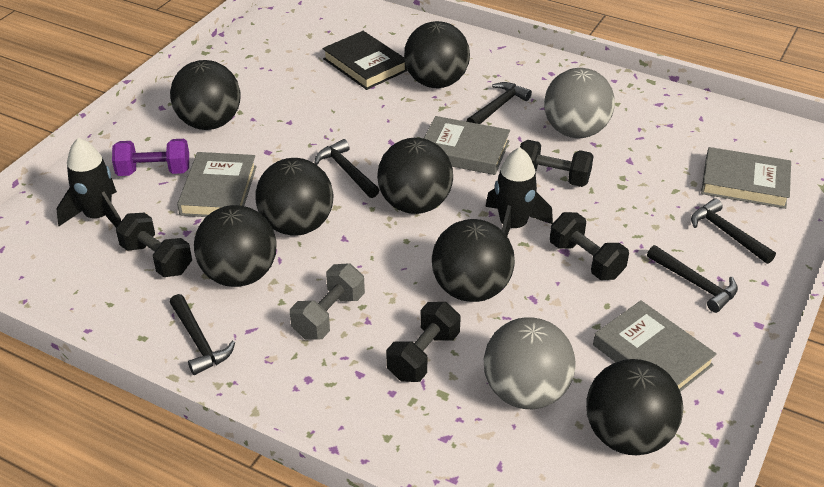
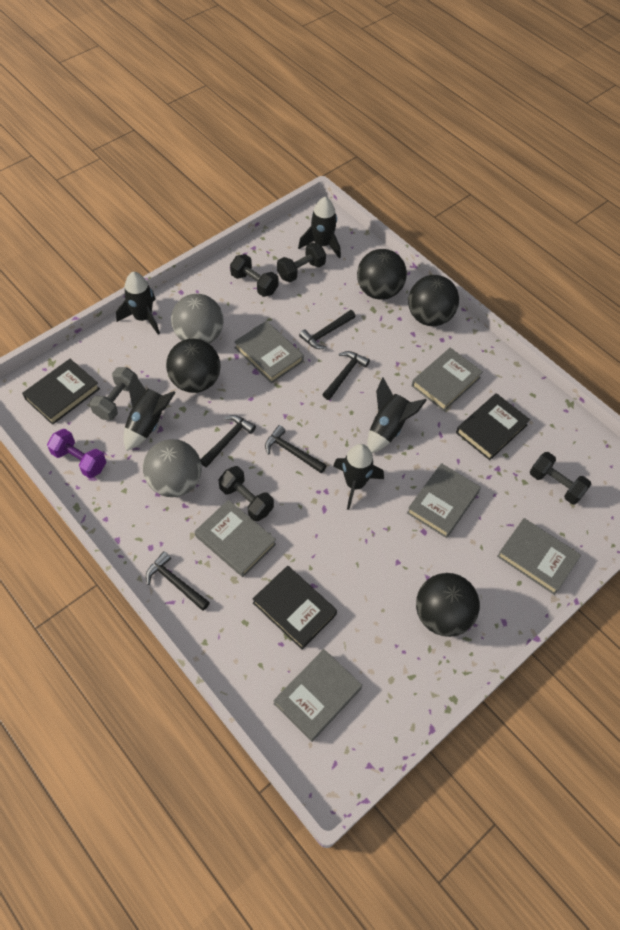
black ball: 7 -> 4
black book: 1 -> 3
black rocket: 2 -> 5
grey book: 4 -> 6

